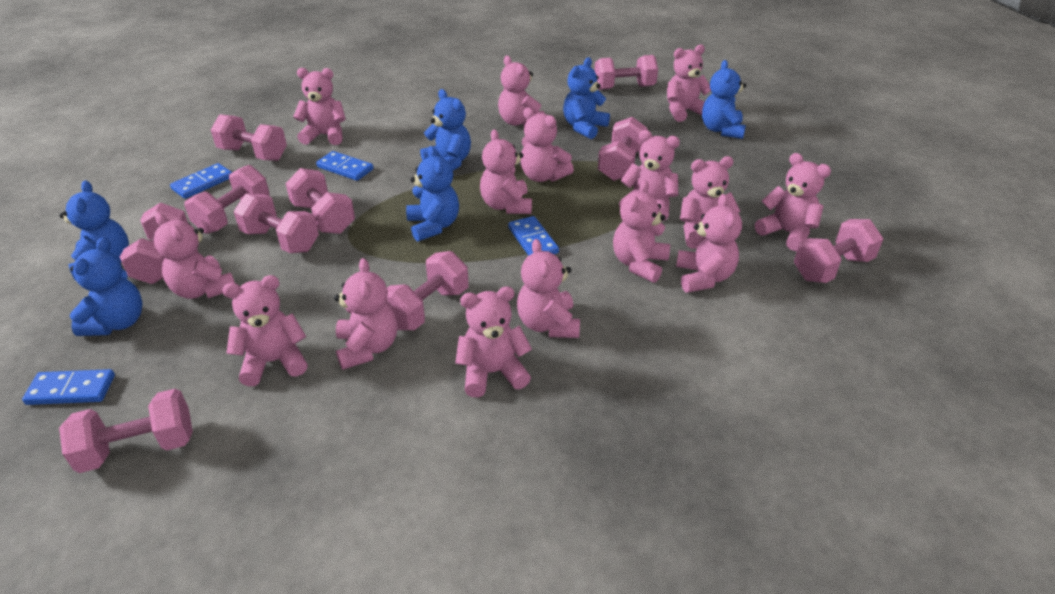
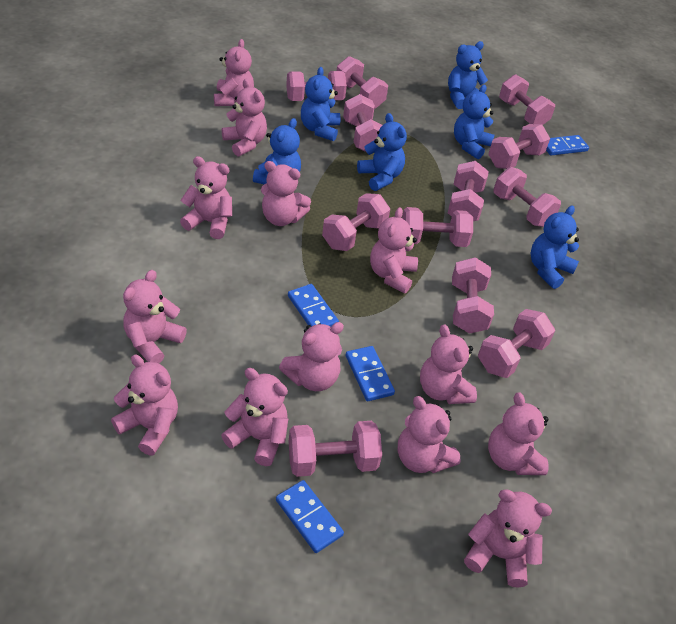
pink dumbbell: 10 -> 12
pink teddy bear: 15 -> 13

